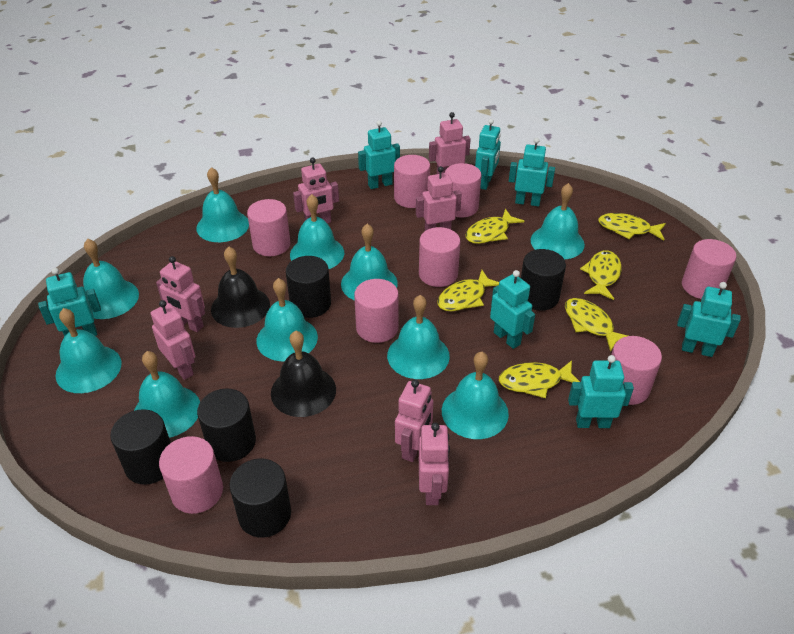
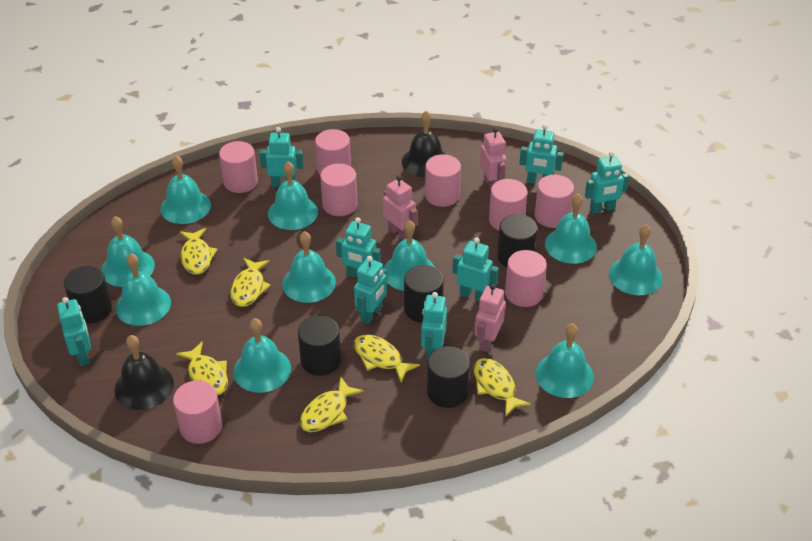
pink robot: 7 -> 3
turquoise robot: 7 -> 8

